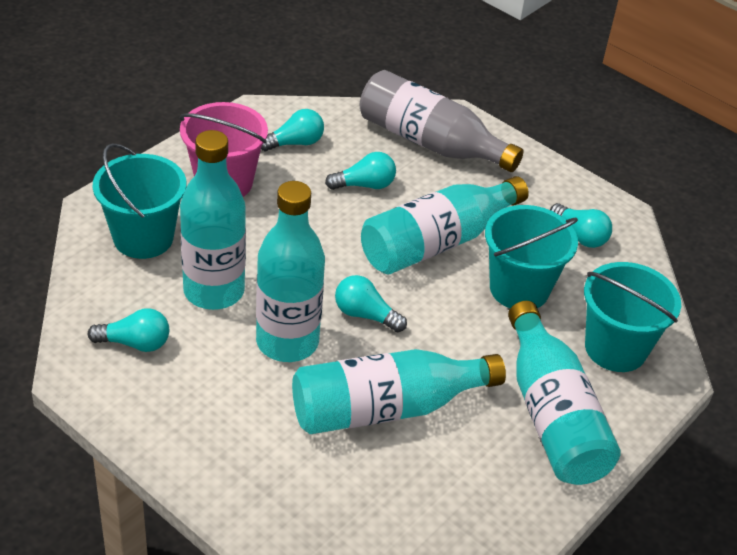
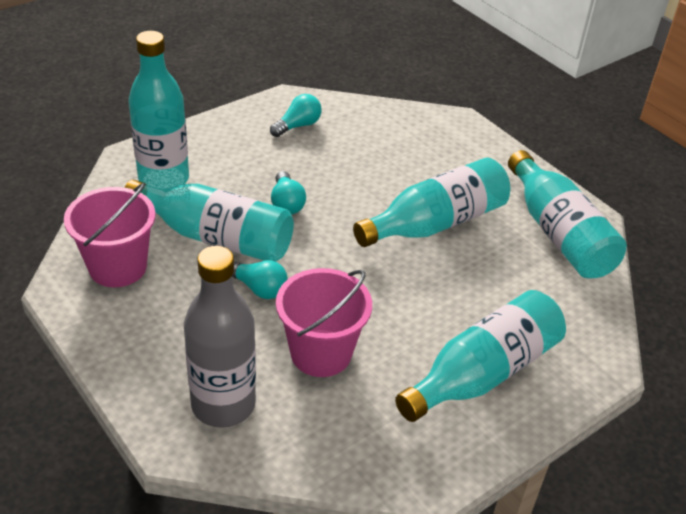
pink bucket: 1 -> 2
turquoise bucket: 3 -> 0
turquoise light bulb: 5 -> 3

